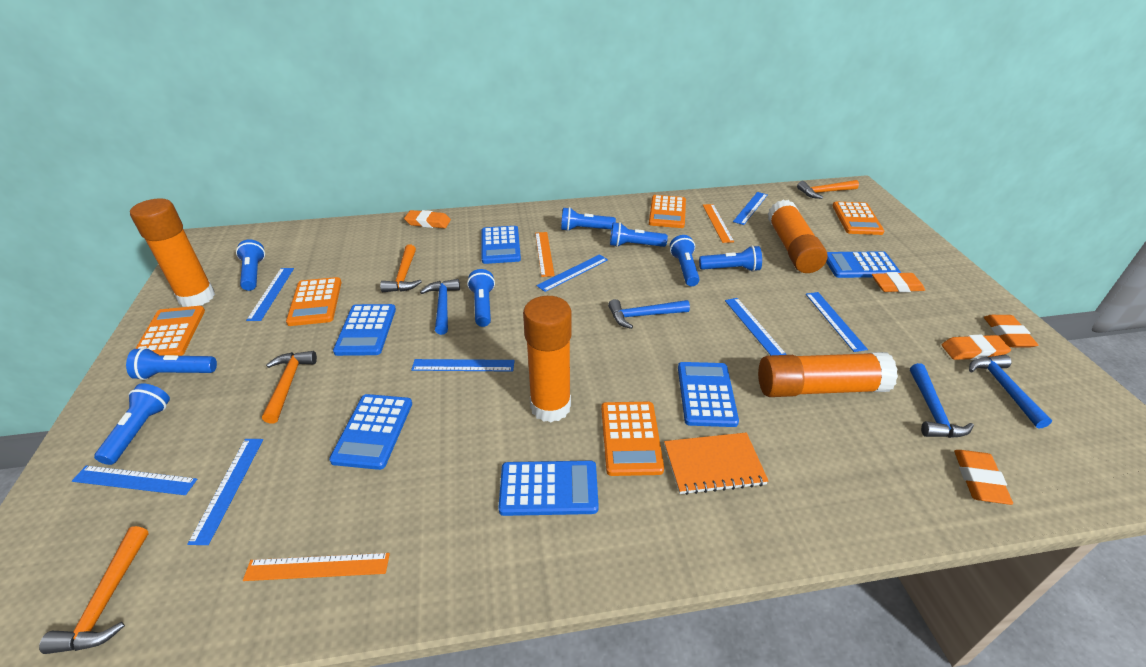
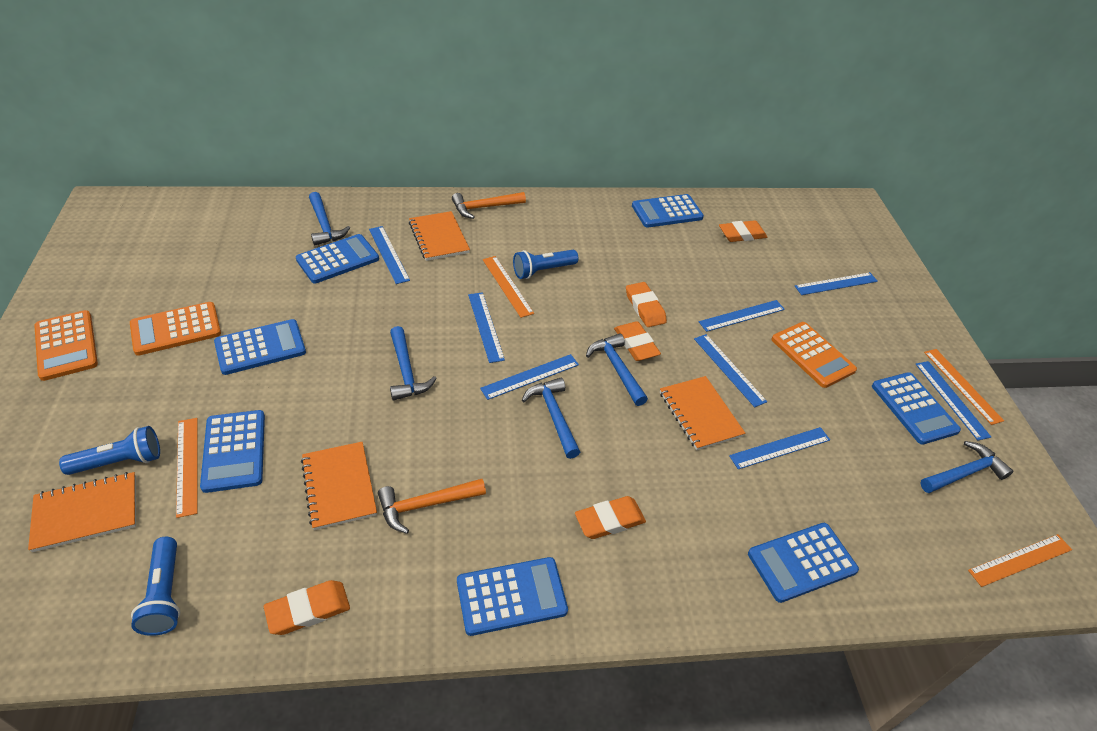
blue calculator: 6 -> 7
blue flashlight: 8 -> 3
blue hammer: 4 -> 5
orange calculator: 5 -> 3
orange glue stick: 4 -> 0
orange hammer: 4 -> 2
orange notebook: 1 -> 4
orange ruler: 3 -> 4

